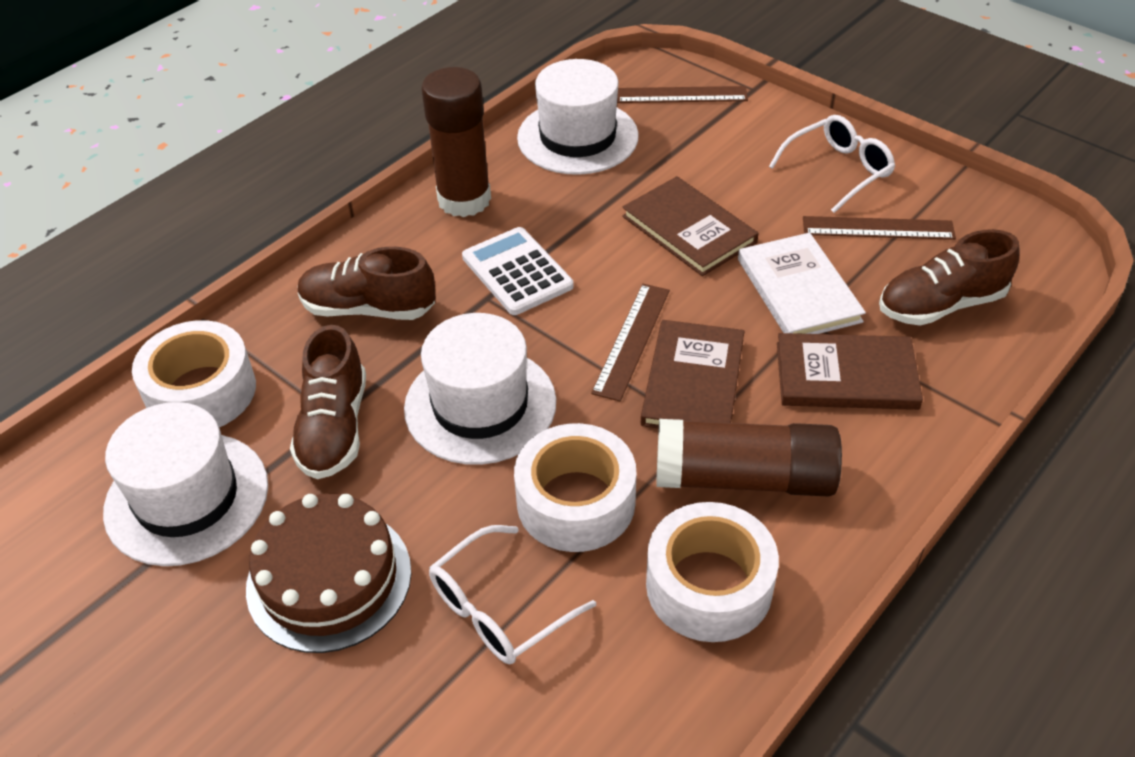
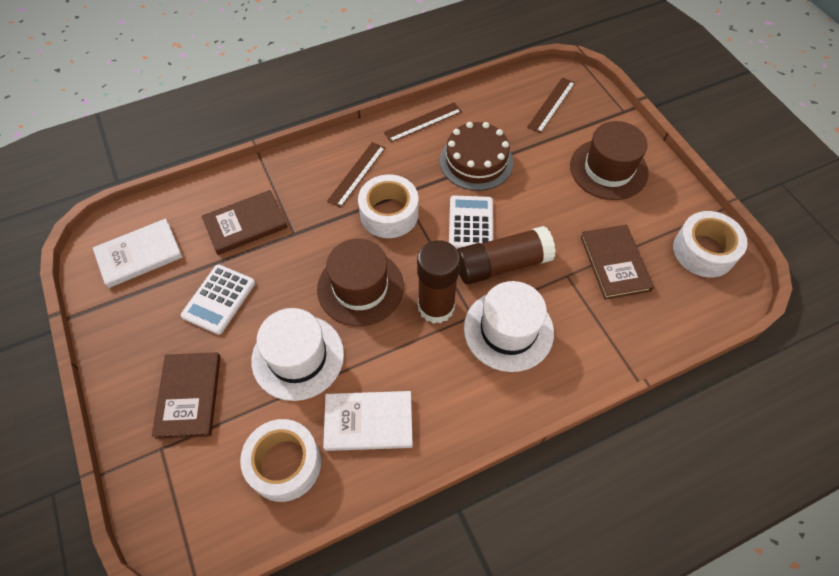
brown hat: 0 -> 2
brown shoe: 3 -> 0
white book: 1 -> 2
white calculator: 1 -> 2
white glasses: 2 -> 0
white hat: 3 -> 2

